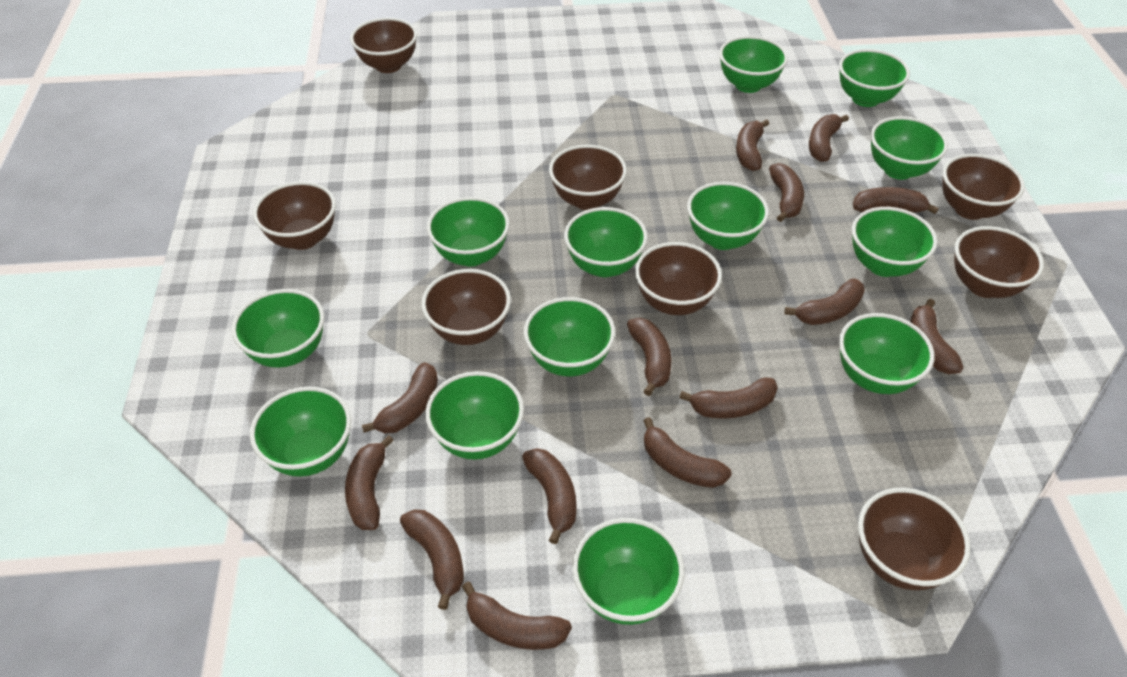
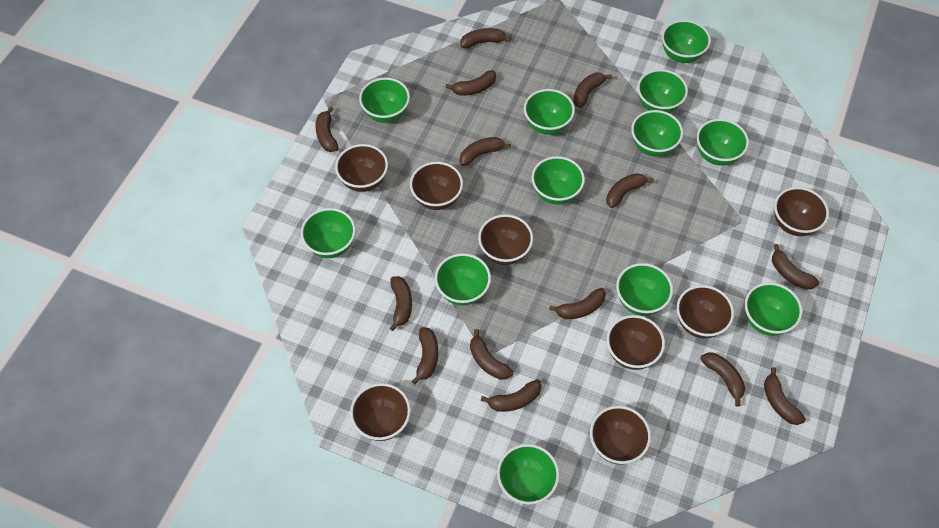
green bowl: 13 -> 12

